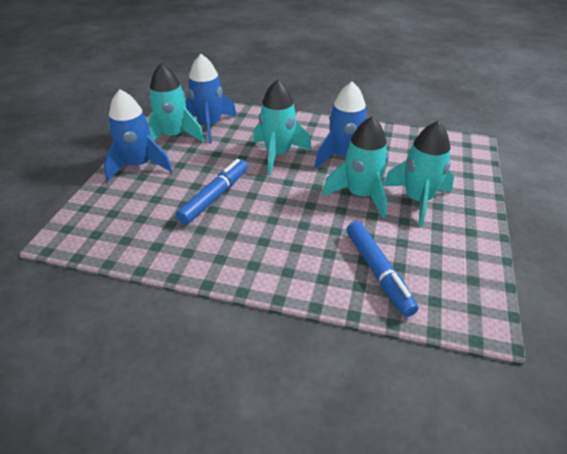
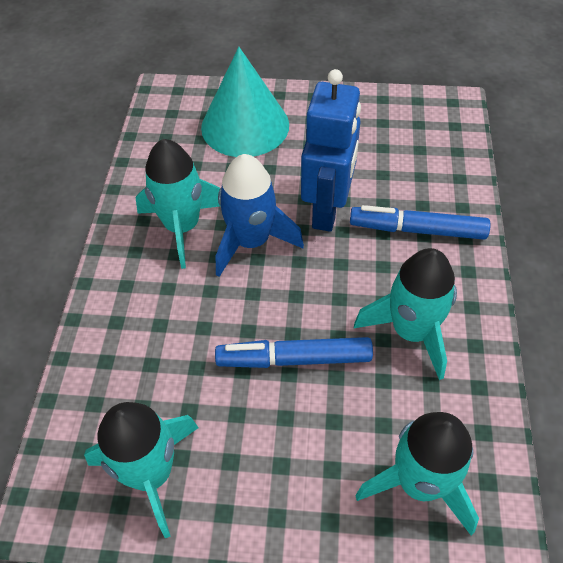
blue robot: 0 -> 1
blue rocket: 3 -> 1
turquoise cone: 0 -> 1

